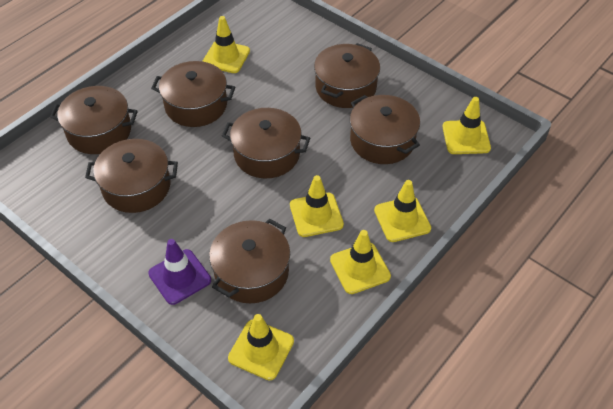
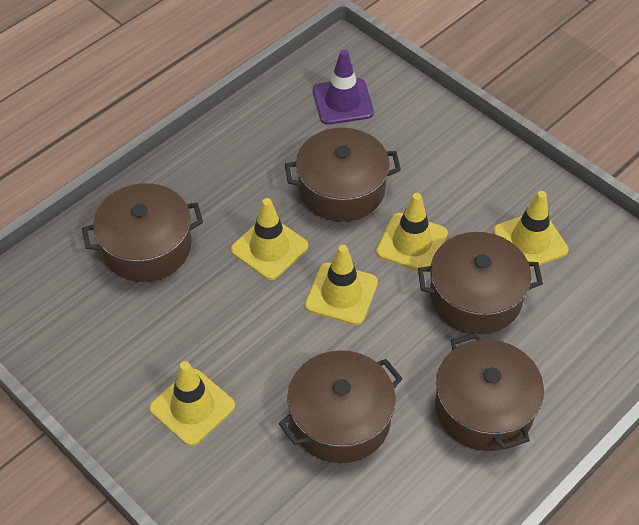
brown pot: 7 -> 5
yellow traffic cone: 6 -> 5

